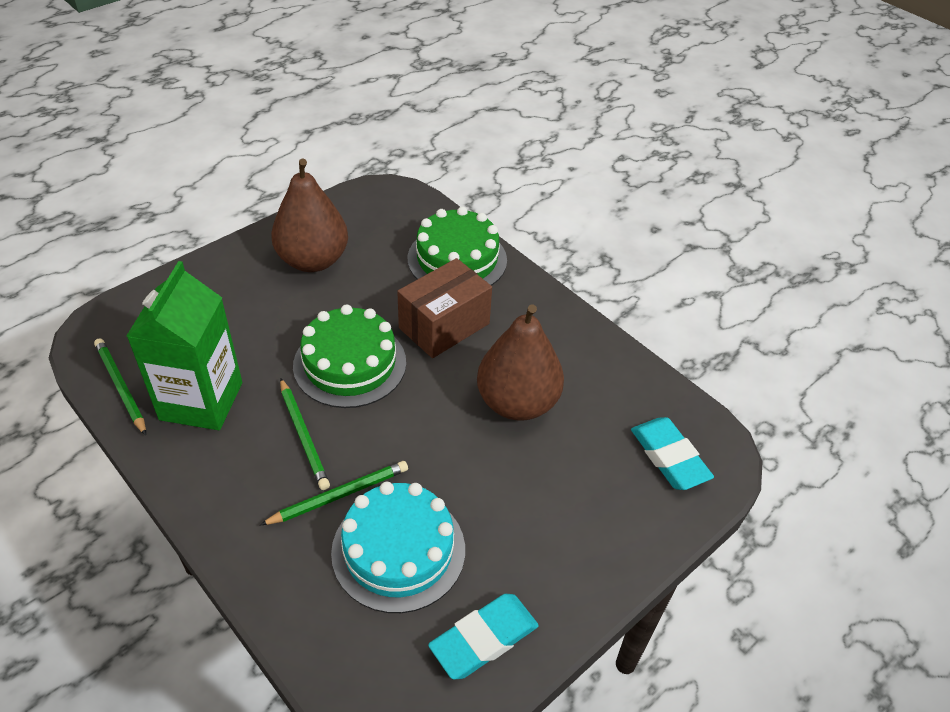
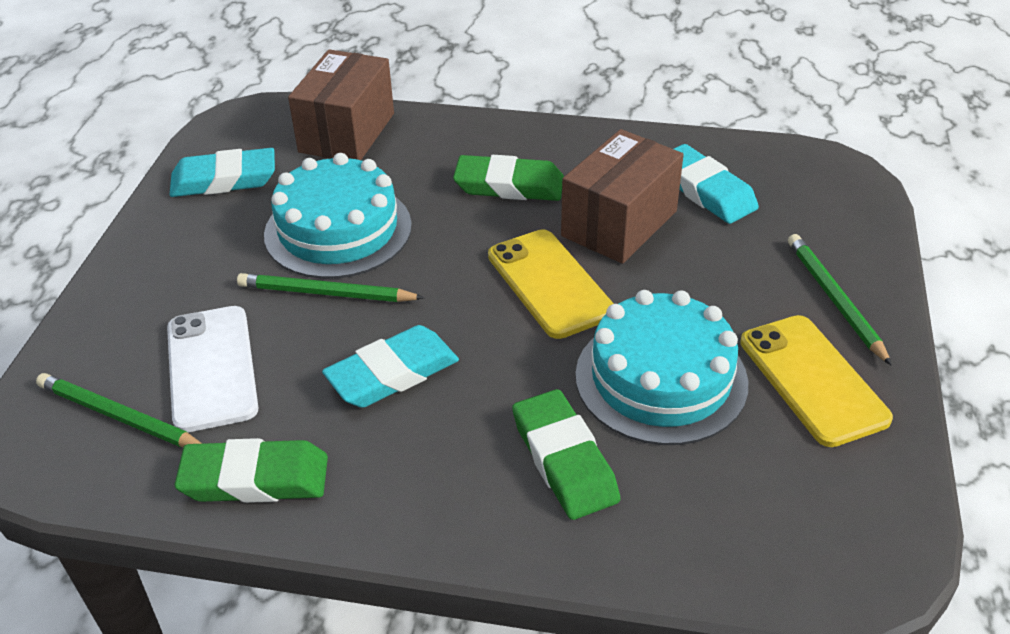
brown box: 1 -> 2
brown pear: 2 -> 0
green cake: 2 -> 0
green carton: 1 -> 0
green eraser: 0 -> 3
turquoise cake: 1 -> 2
turquoise eraser: 2 -> 3
white phone: 0 -> 1
yellow phone: 0 -> 2

